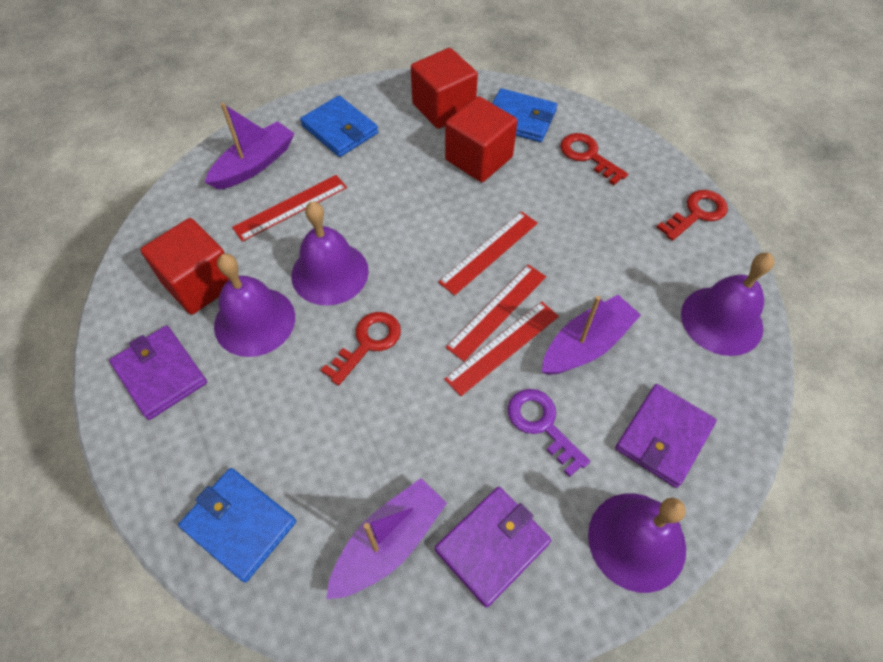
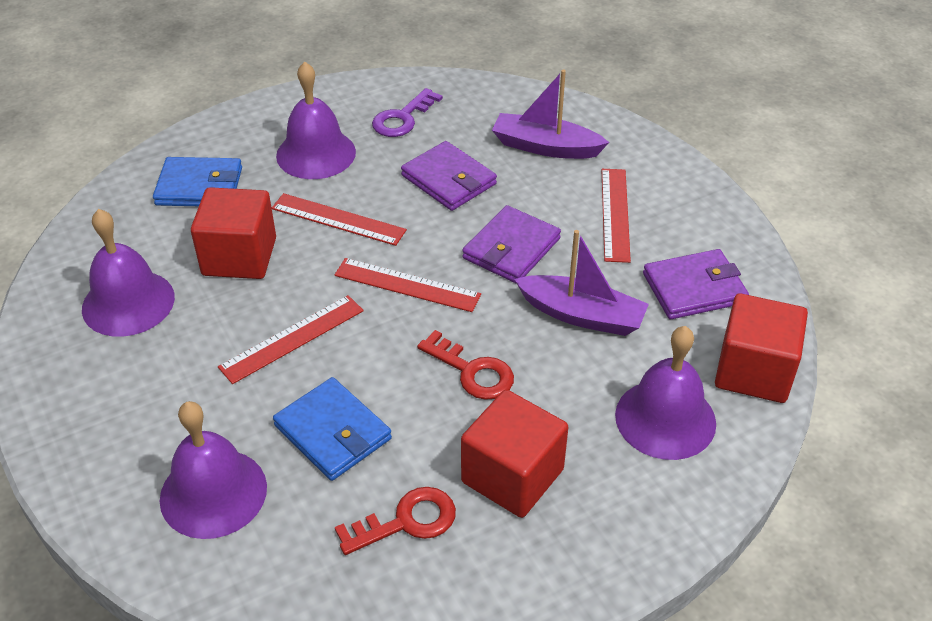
blue wallet: 3 -> 2
purple boat: 3 -> 2
red key: 3 -> 2

